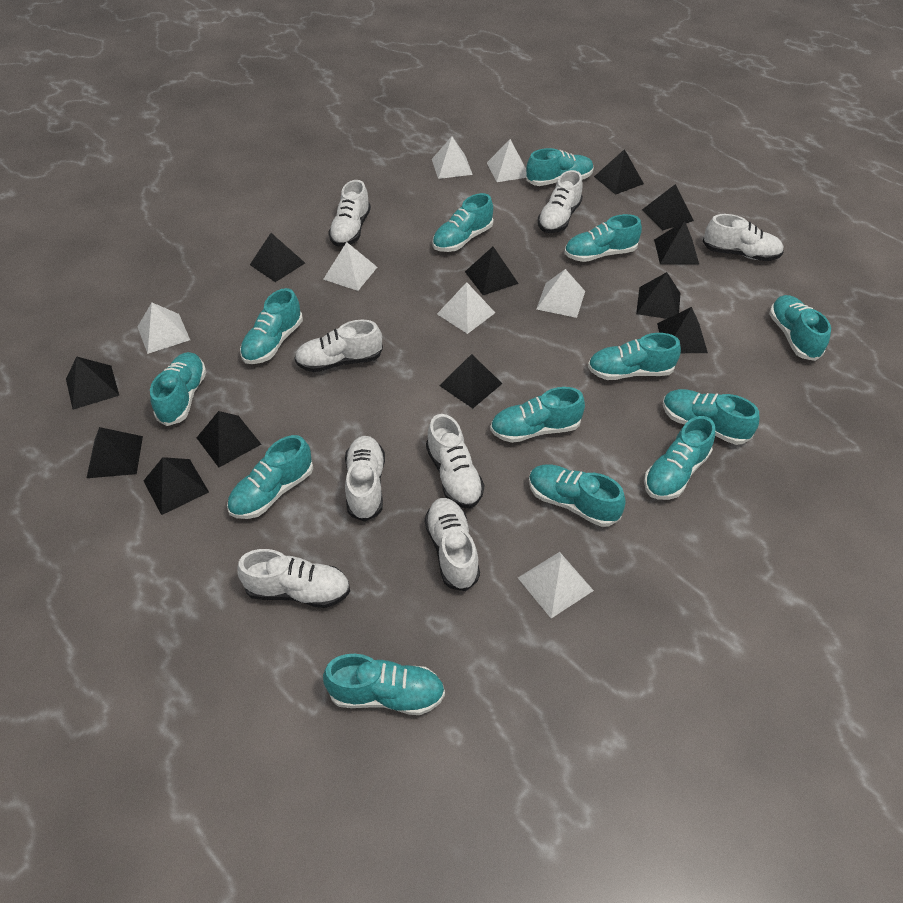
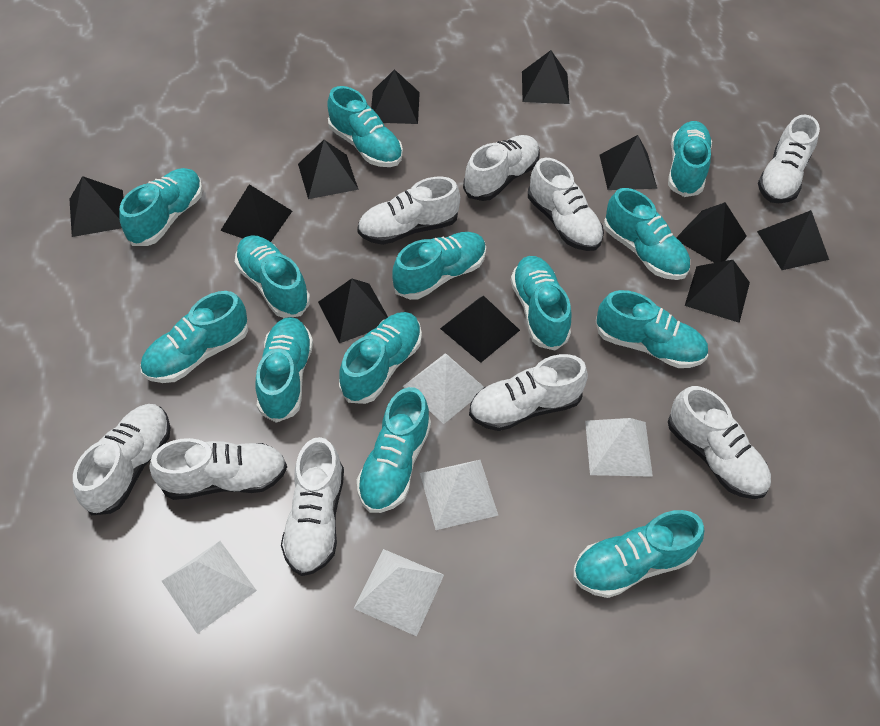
black pyramid: 12 -> 11
white pyramid: 7 -> 5
white shoe: 8 -> 9

